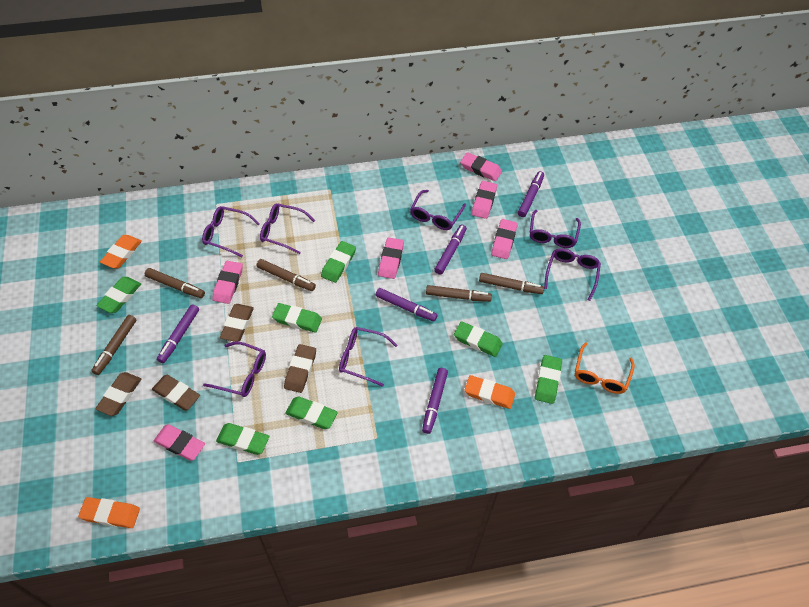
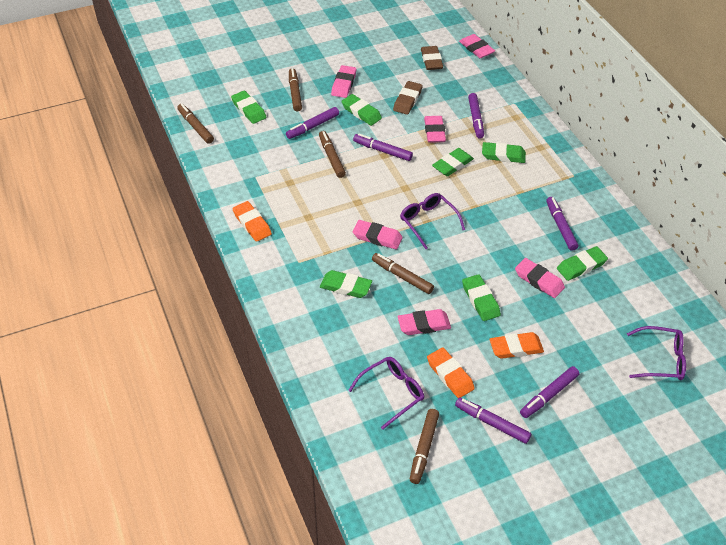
brown eraser: 4 -> 2
orange glasses: 1 -> 0
purple glasses: 7 -> 3
purple marker: 5 -> 6

